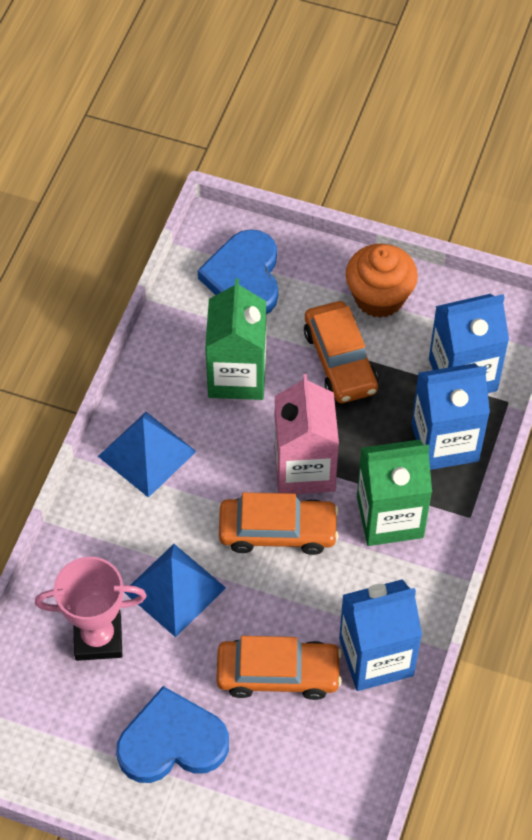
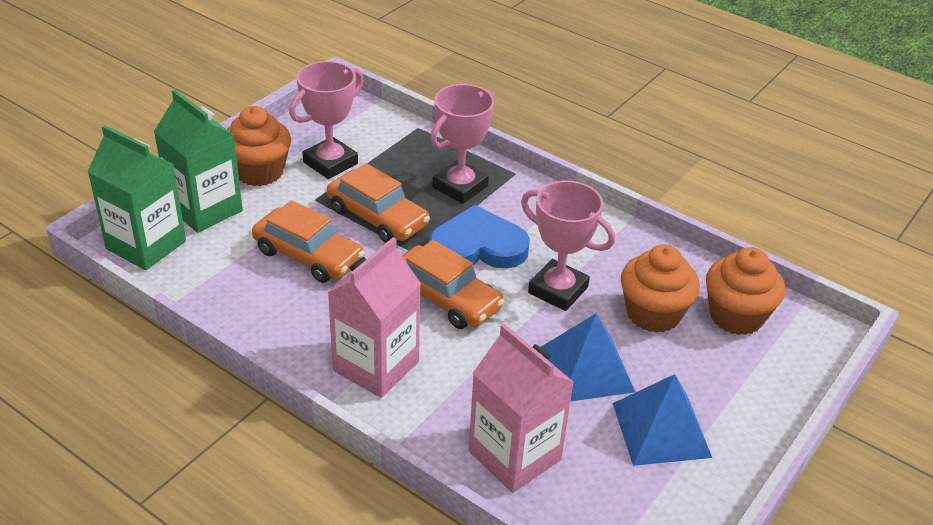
blue carton: 3 -> 0
blue heart: 2 -> 1
orange cupcake: 1 -> 3
pink carton: 1 -> 2
pink trophy: 1 -> 3

